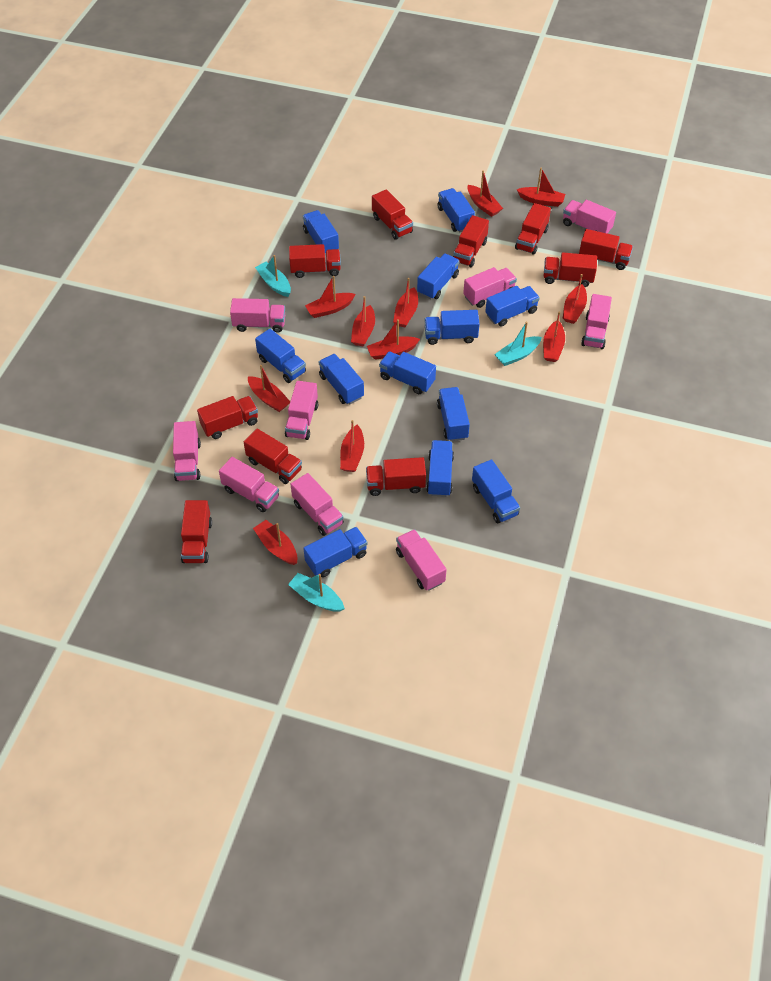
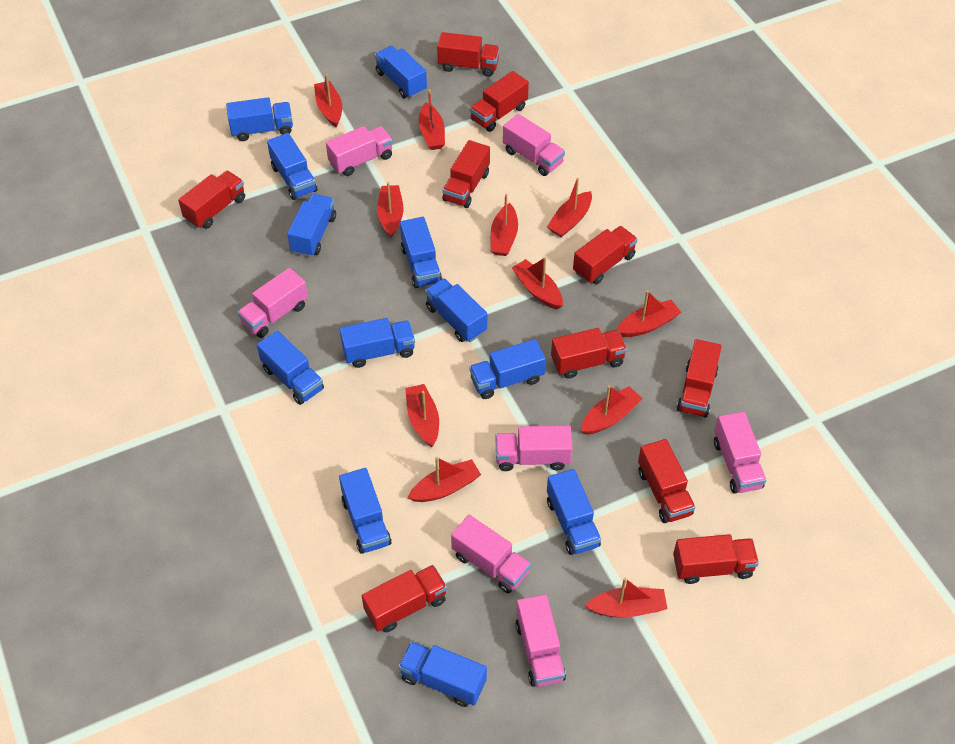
pink truck: 9 -> 7
turquoise boat: 3 -> 0

